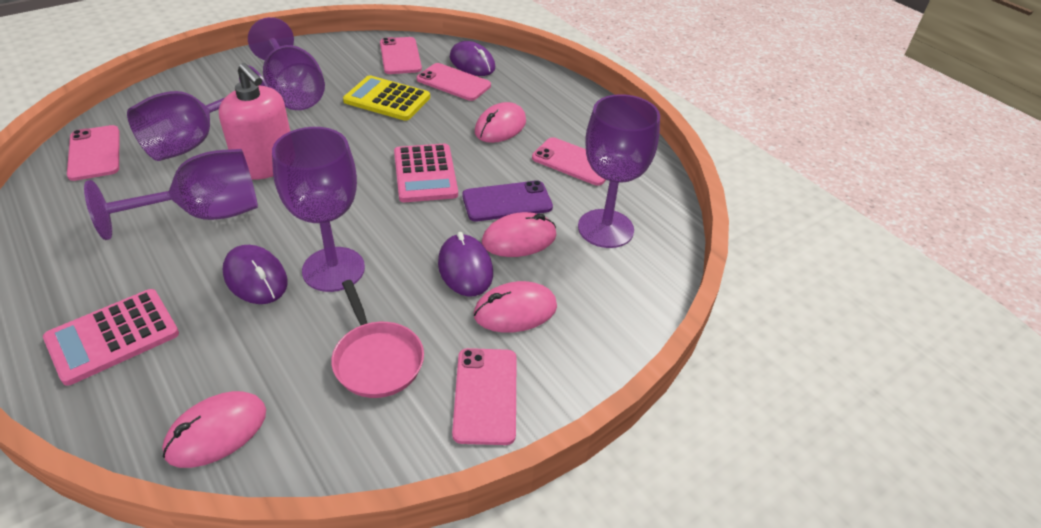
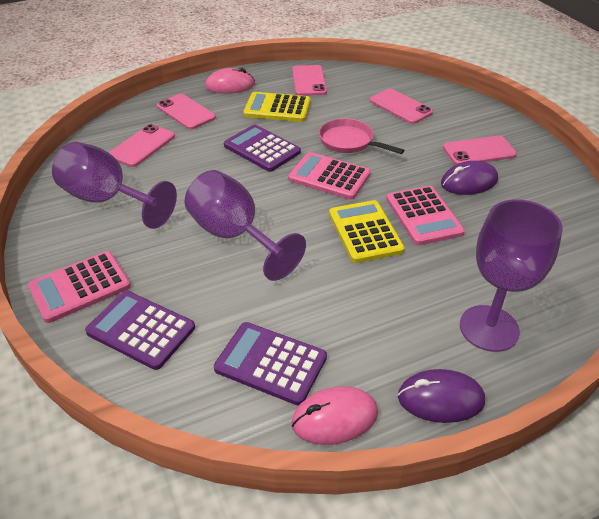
pink calculator: 2 -> 3
pink mouse: 4 -> 2
pink soap dispenser: 1 -> 0
purple calculator: 0 -> 3
purple goblet: 5 -> 3
purple mouse: 3 -> 2
purple phone: 1 -> 0
yellow calculator: 1 -> 2

